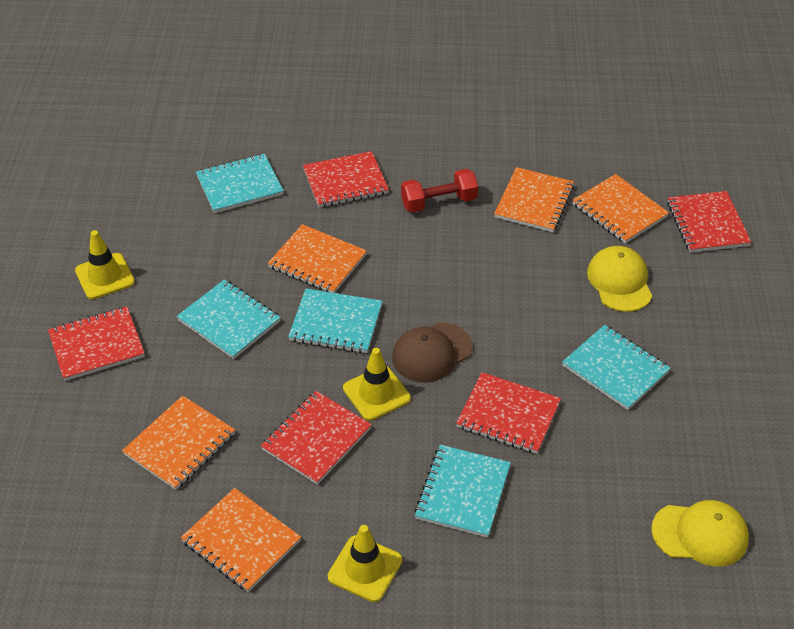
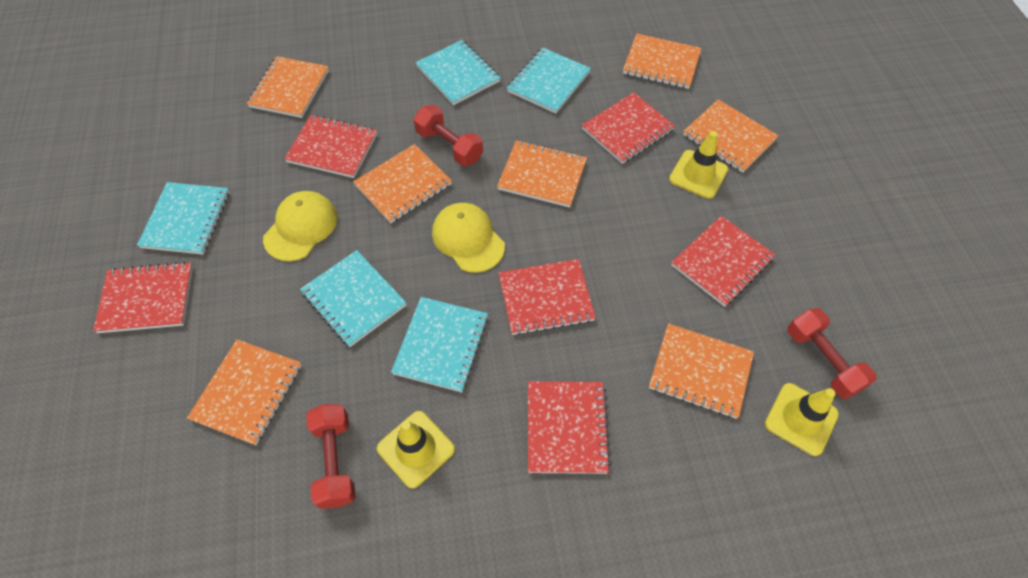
brown cap: 1 -> 0
orange notebook: 5 -> 7
red dumbbell: 1 -> 3
red notebook: 5 -> 6

